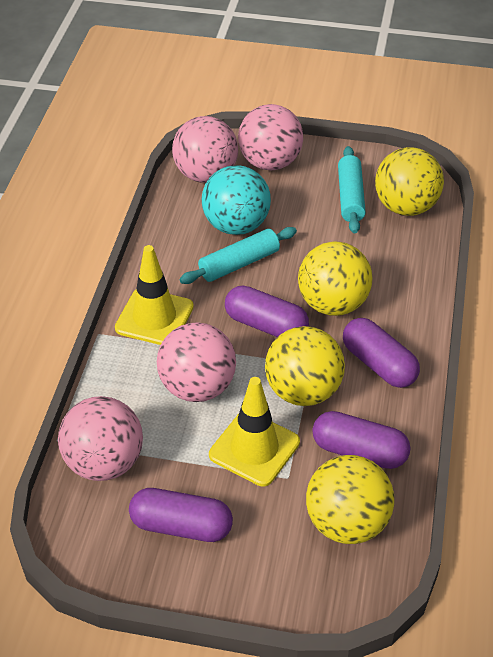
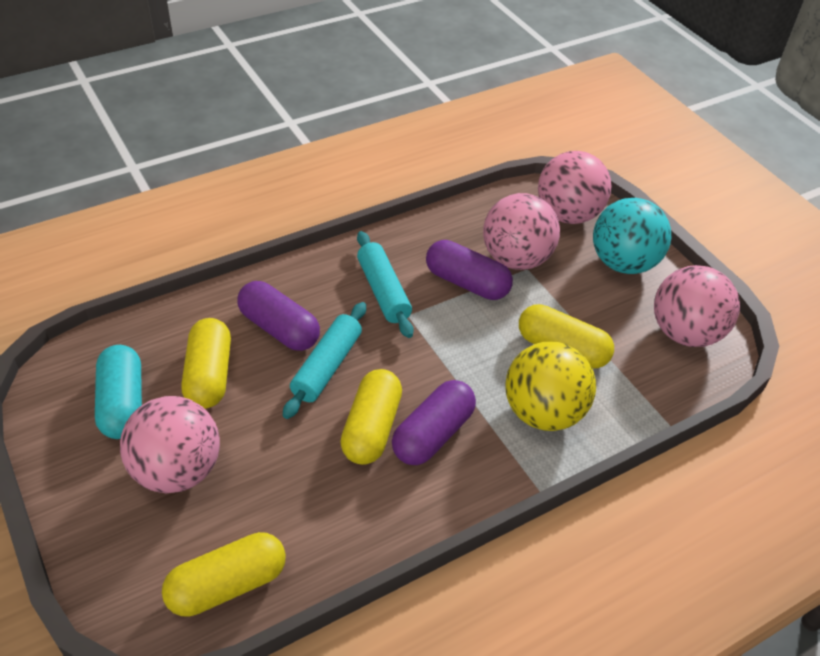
purple capsule: 4 -> 3
turquoise capsule: 0 -> 1
yellow ball: 4 -> 1
yellow capsule: 0 -> 4
yellow traffic cone: 2 -> 0

